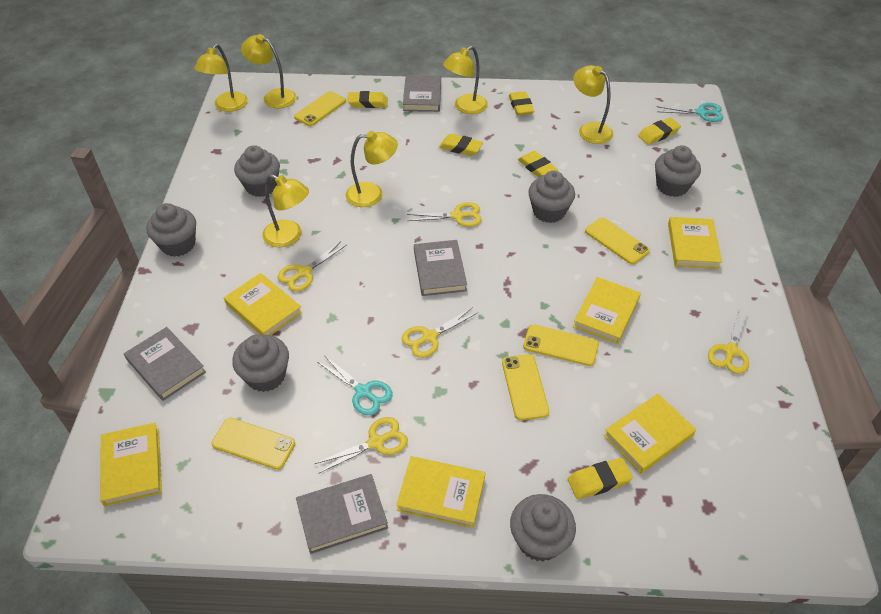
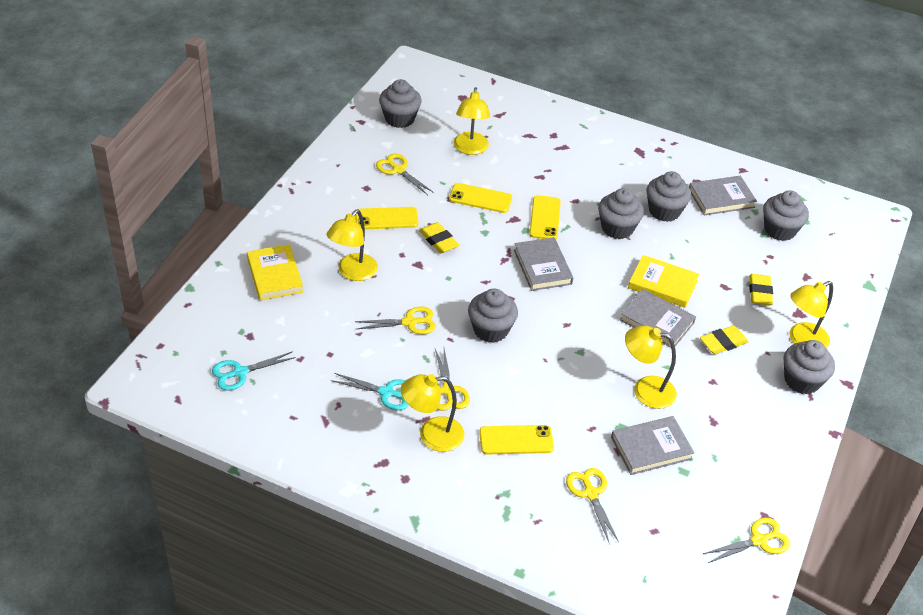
yellow book: 6 -> 2
yellow eraser: 6 -> 3
yellow lamp: 6 -> 5
yellow phone: 5 -> 4

